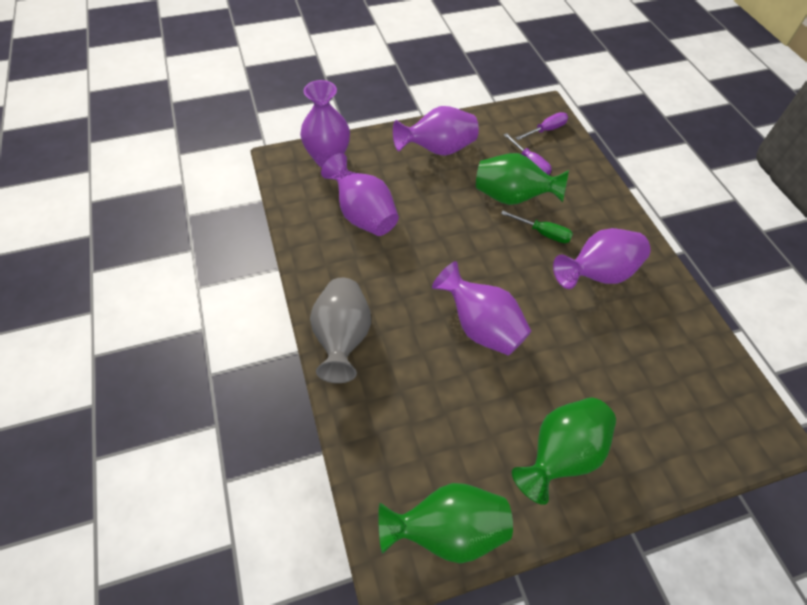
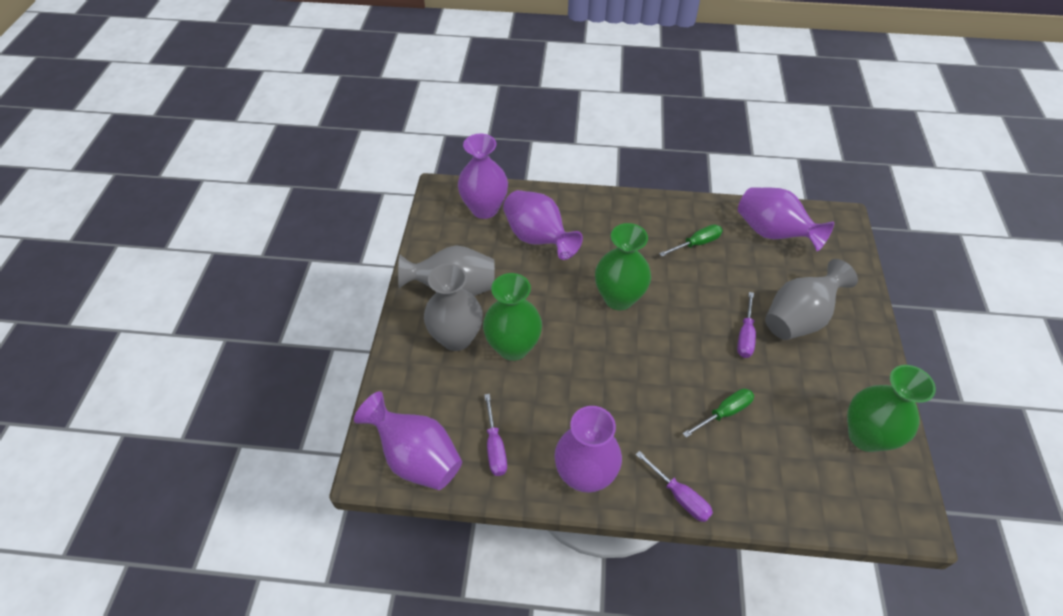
green screwdriver: 1 -> 2
grey vase: 1 -> 3
purple screwdriver: 2 -> 3

